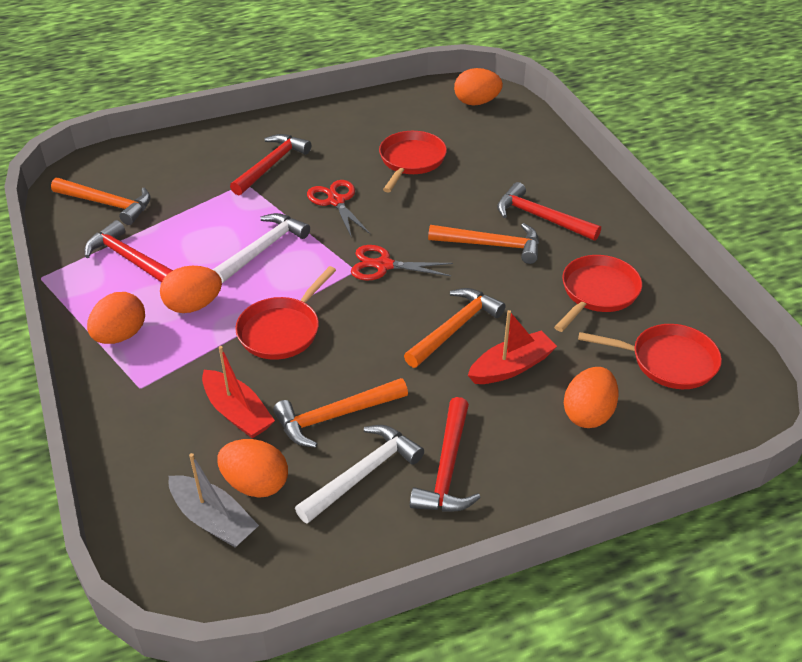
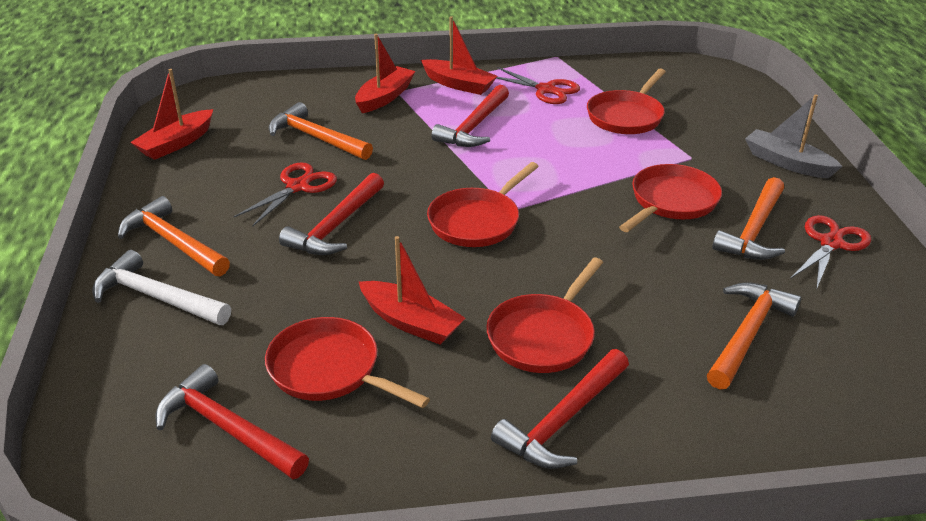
orange egg: 5 -> 0
red boat: 2 -> 4
red pan: 4 -> 5
red scissors: 2 -> 3
white hammer: 2 -> 1

